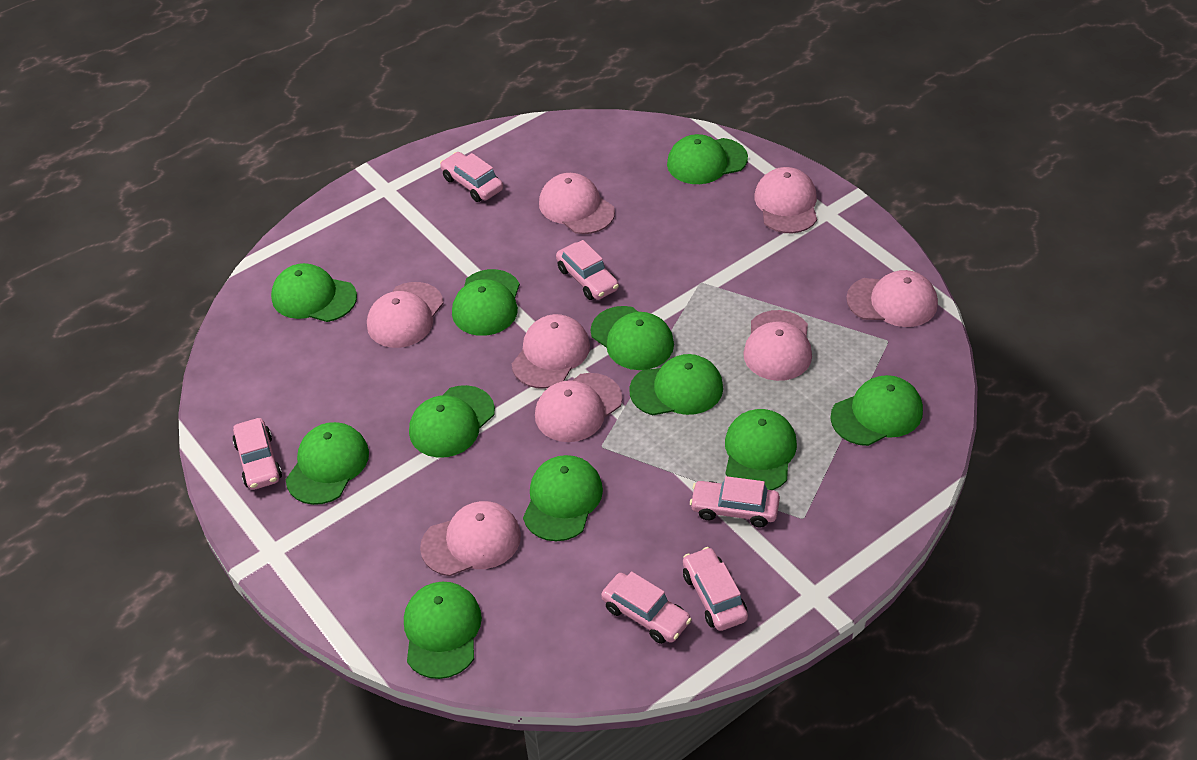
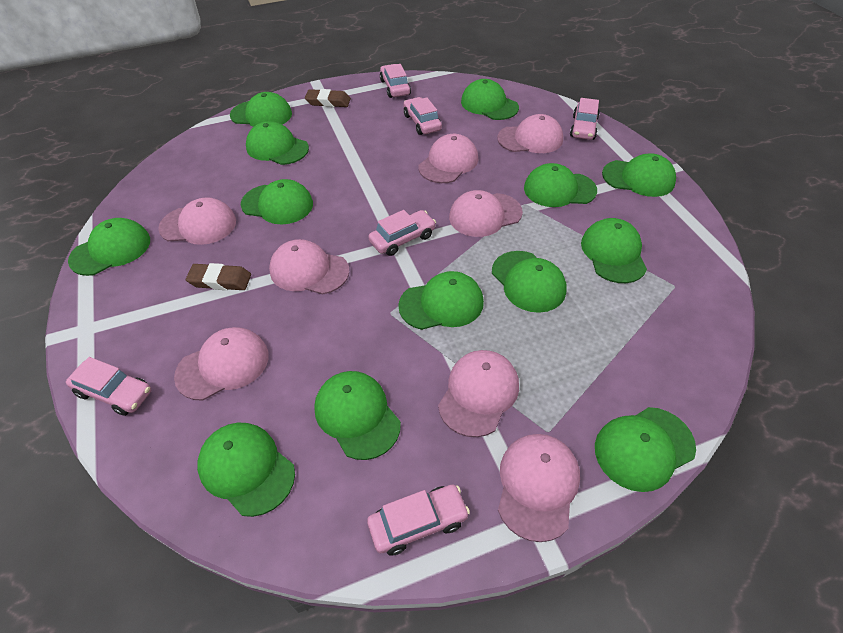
brown eraser: 0 -> 2
green cap: 11 -> 13

